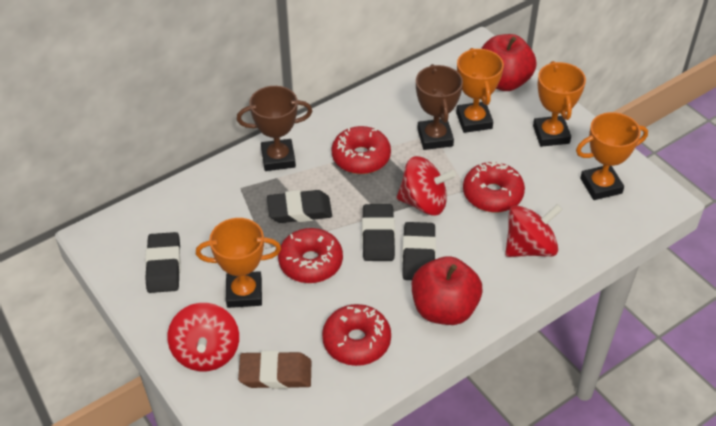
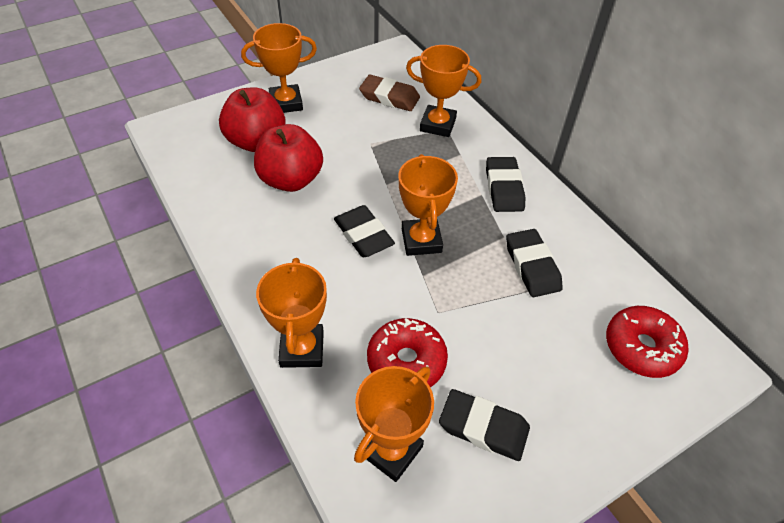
brown trophy: 2 -> 0
orange trophy: 4 -> 5
red donut: 4 -> 2
red spinning top: 3 -> 0

